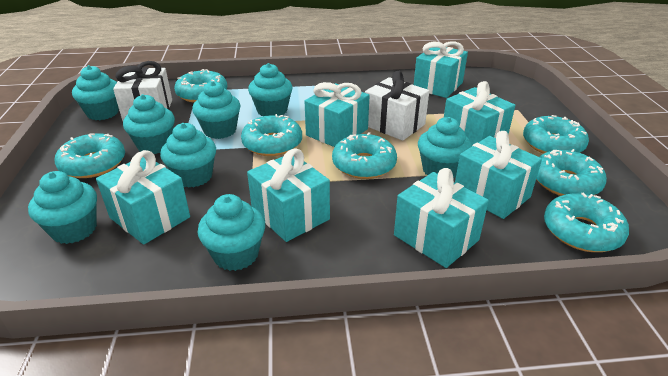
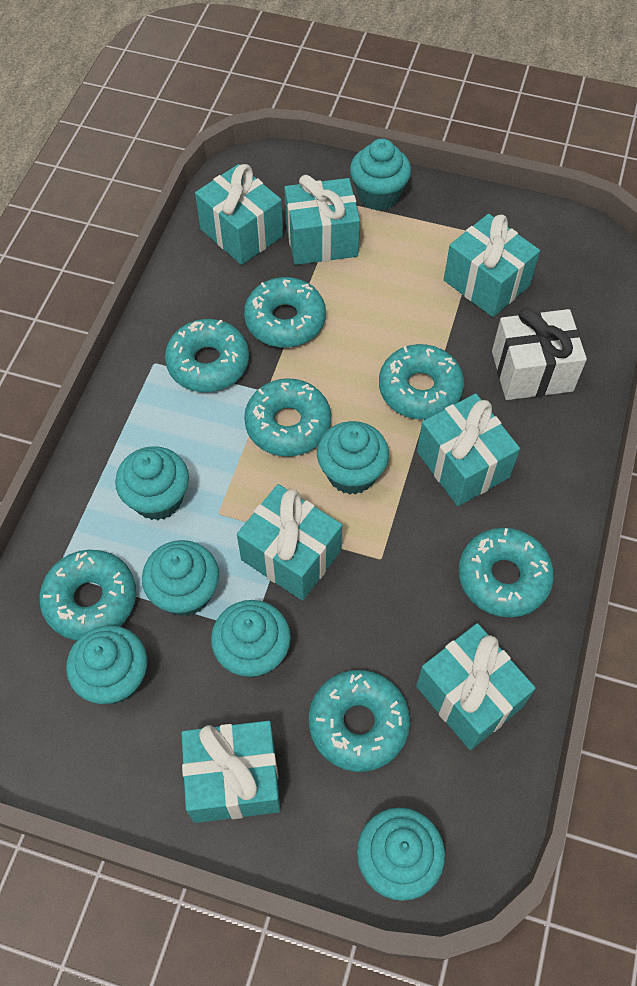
turquoise cupcake: 8 -> 7
white gift: 2 -> 1

